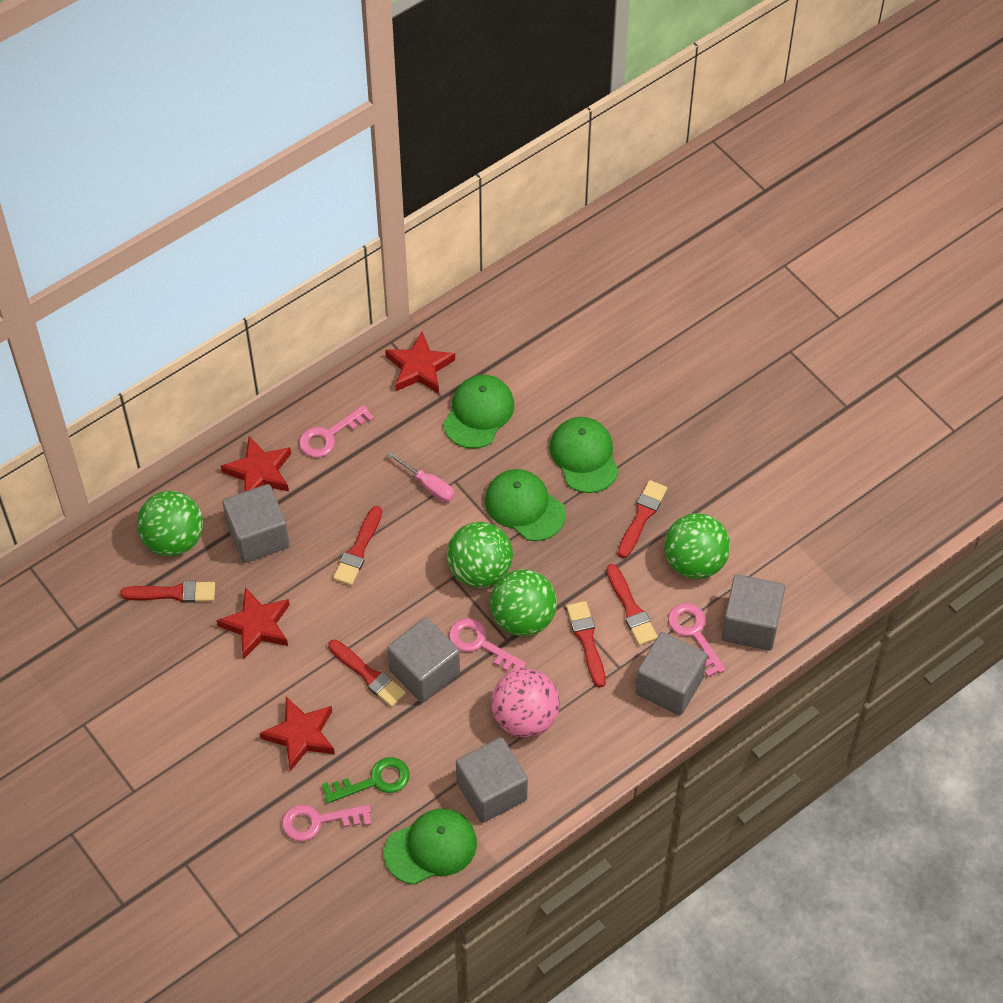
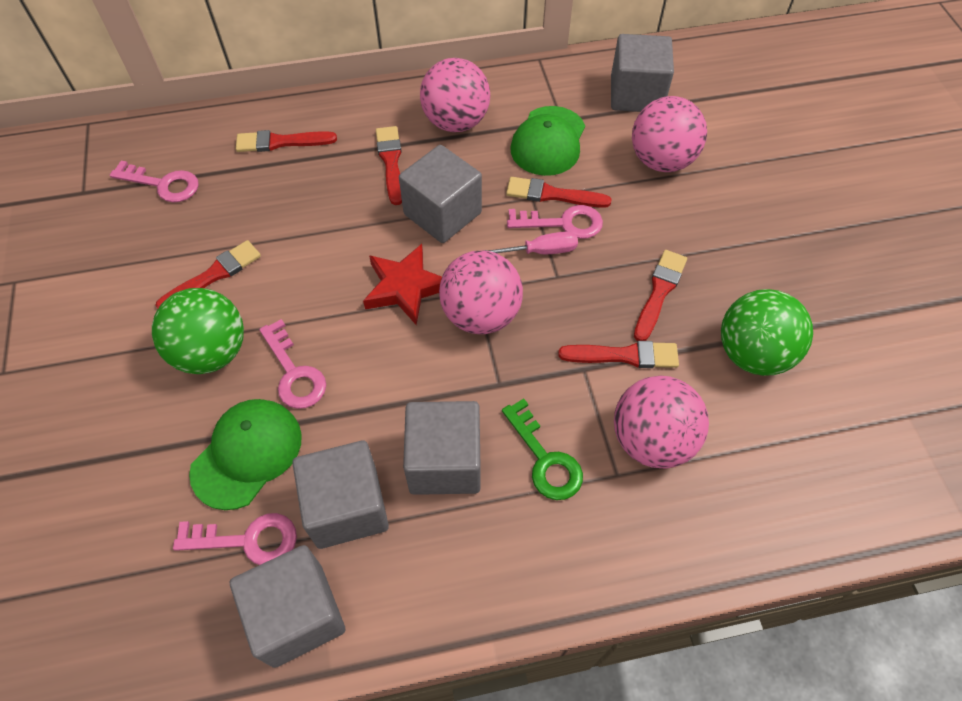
green ball: 4 -> 2
green cap: 4 -> 2
pink ball: 1 -> 4
red star: 4 -> 1

